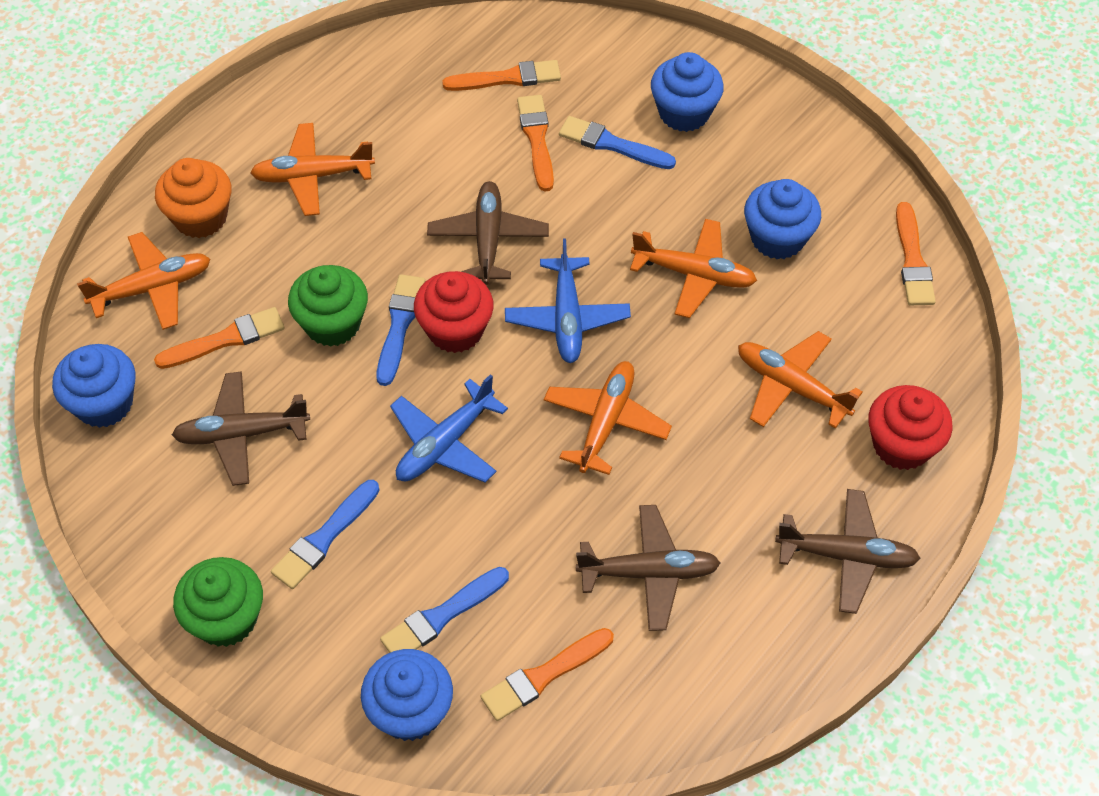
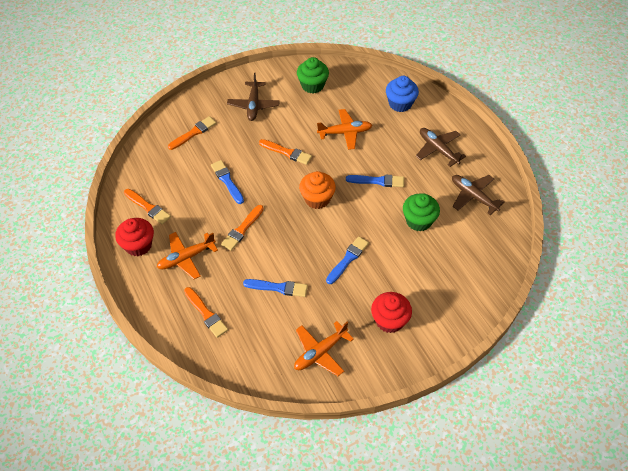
blue cupcake: 4 -> 1
blue plane: 2 -> 0
brown plane: 4 -> 3
orange plane: 5 -> 3

